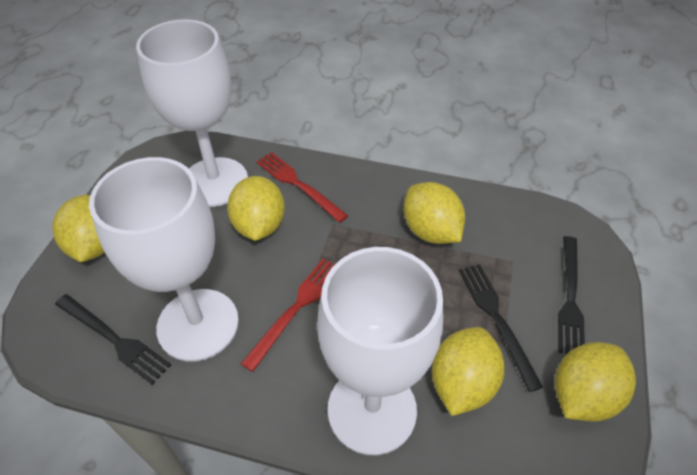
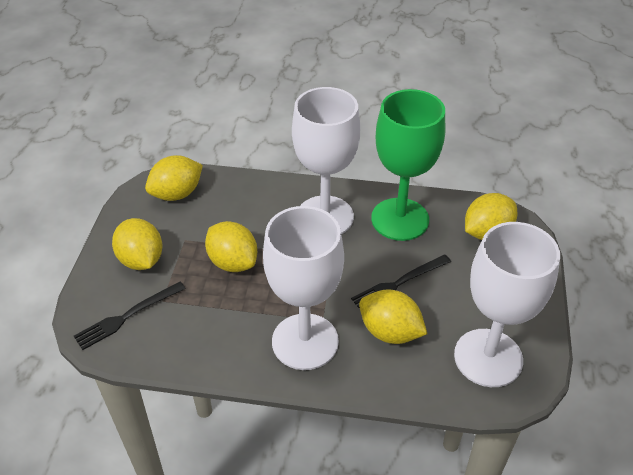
black fork: 3 -> 2
green goblet: 0 -> 1
red fork: 2 -> 0

